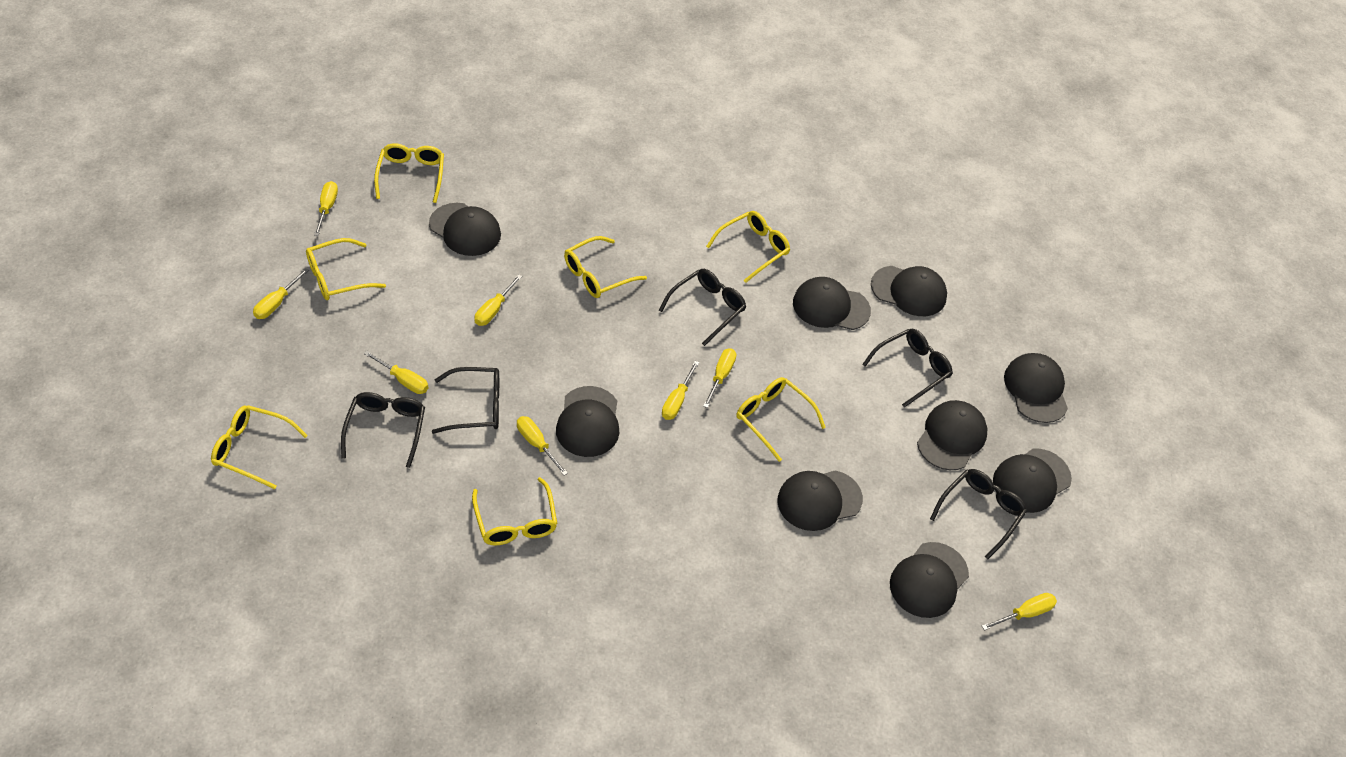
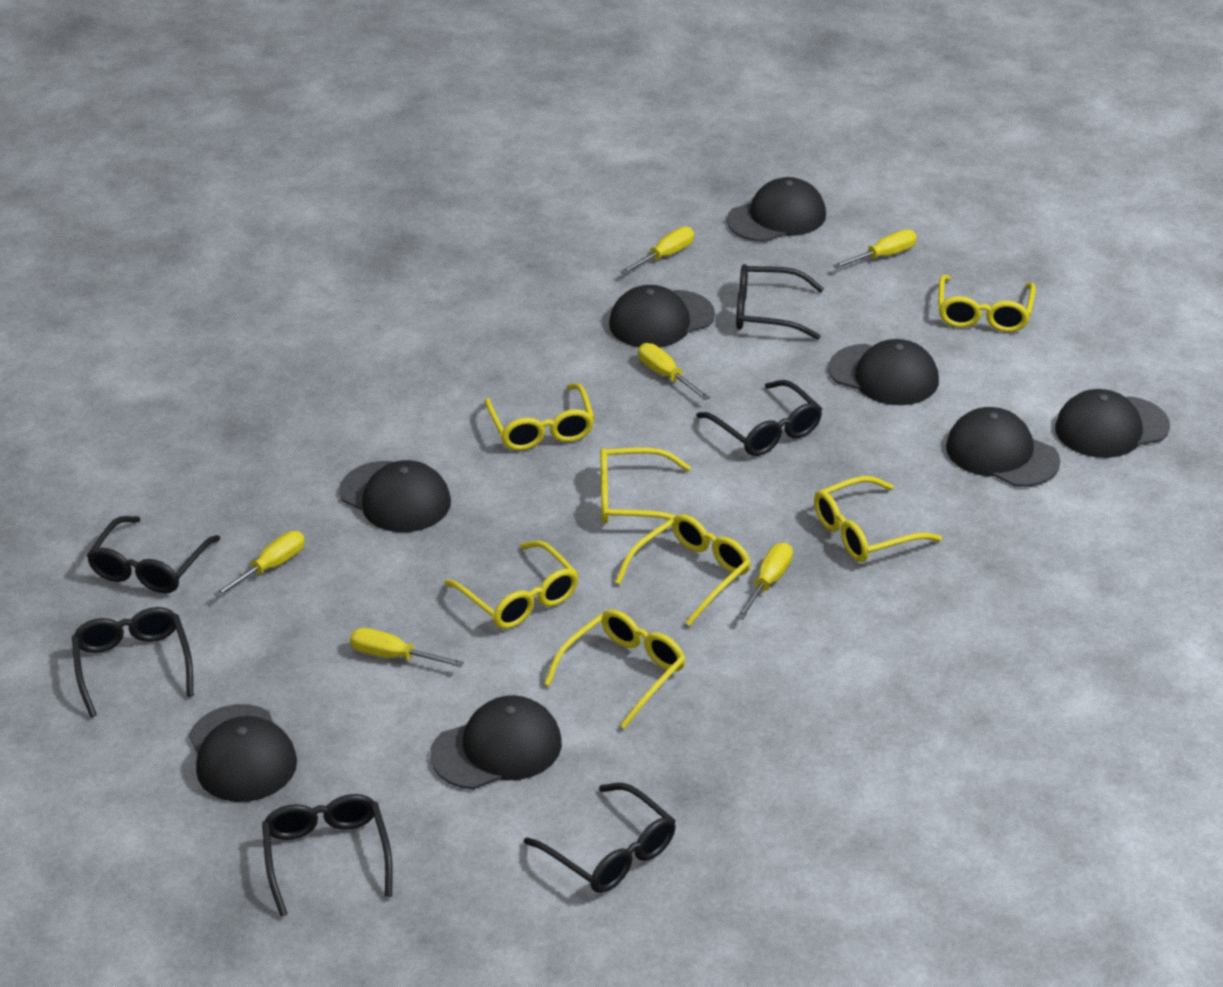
black cap: 9 -> 8
black glasses: 5 -> 6
yellow screwdriver: 8 -> 6

